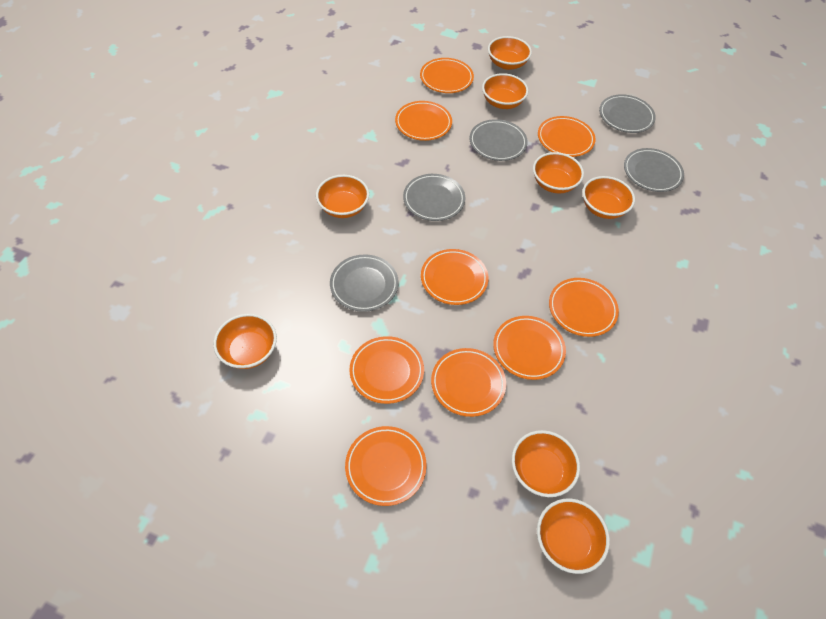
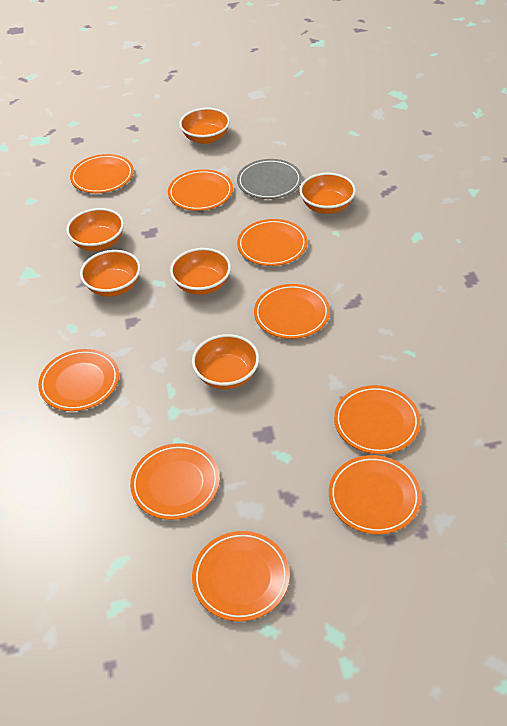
grey plate: 5 -> 1
orange bowl: 8 -> 6

